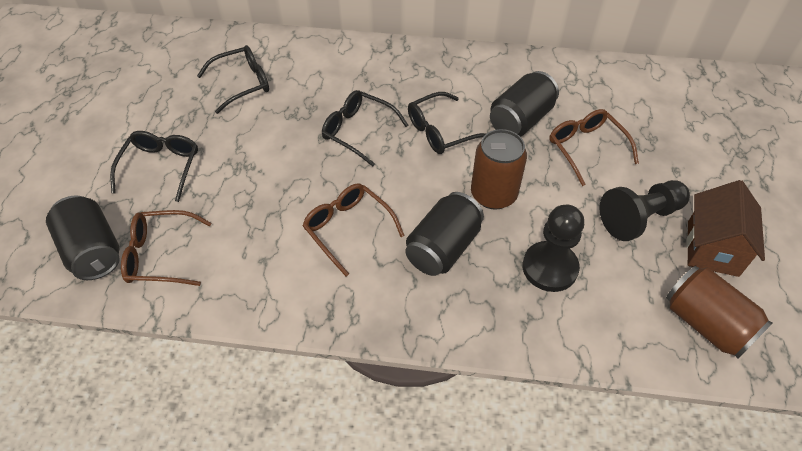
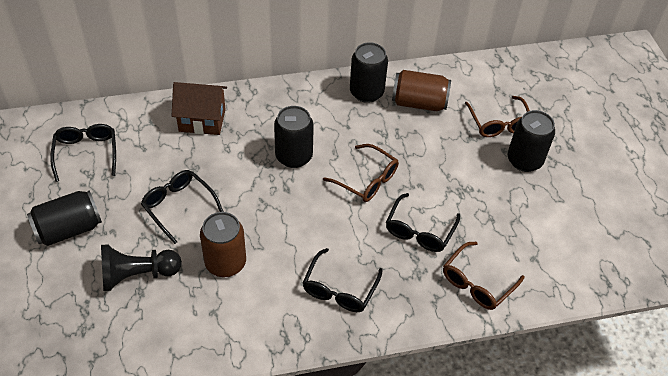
black can: 3 -> 4
black pawn: 2 -> 1

